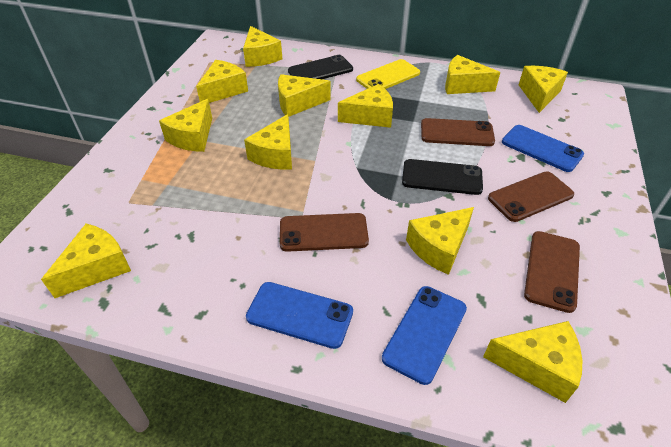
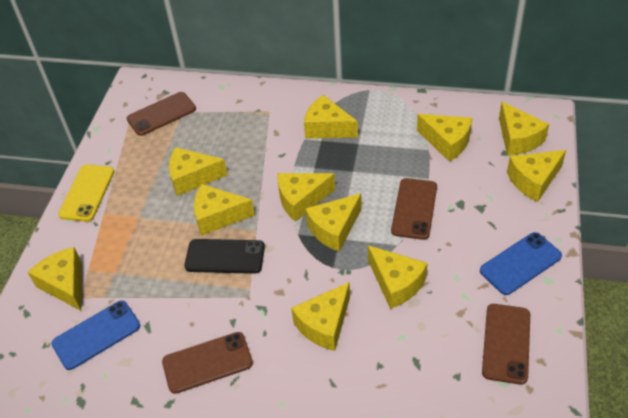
black phone: 2 -> 1
blue phone: 3 -> 2

